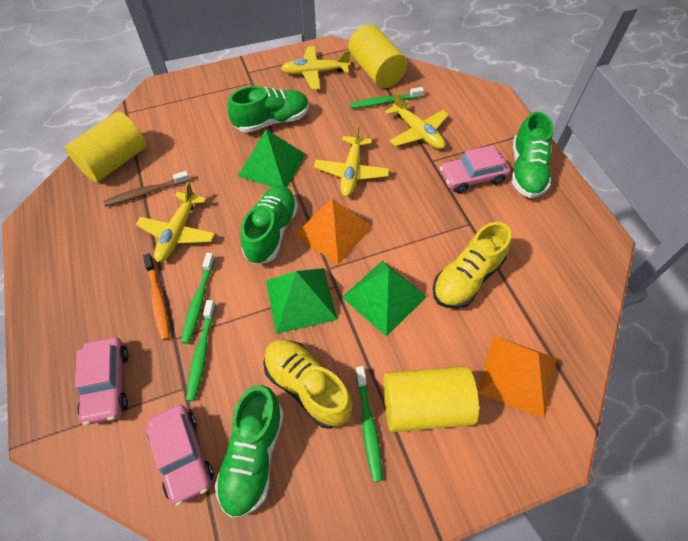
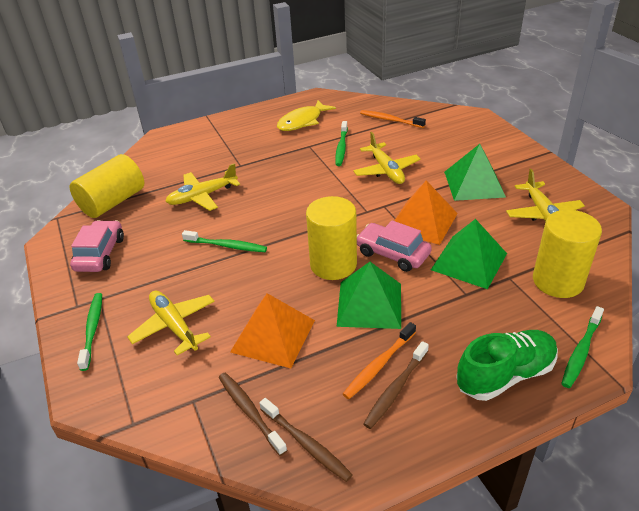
brown toothbrush: 1 -> 3
green shoe: 4 -> 1
orange toothbrush: 1 -> 2
pink car: 3 -> 2
yellow fish: 0 -> 1
yellow shoe: 2 -> 0

